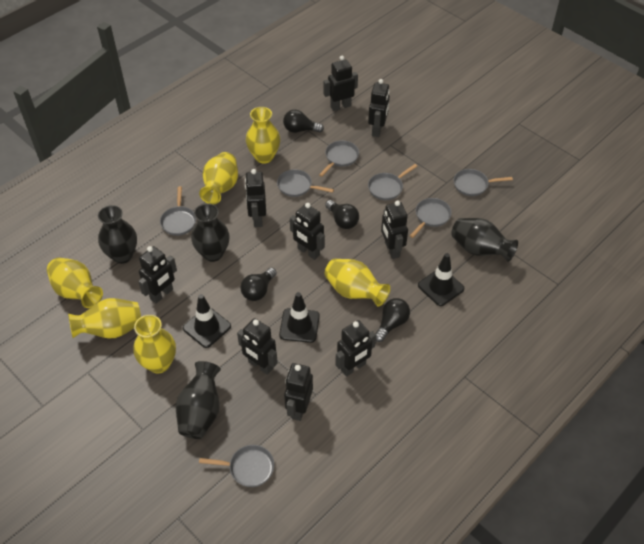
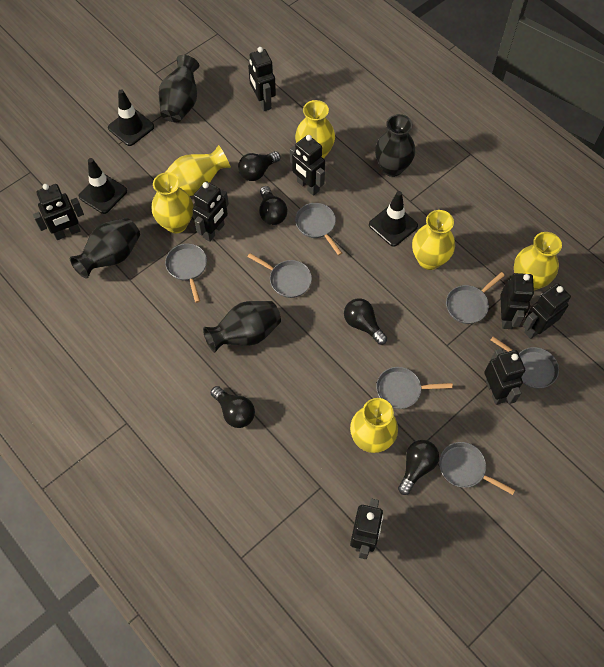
black light bulb: 4 -> 5
black robot: 9 -> 8

